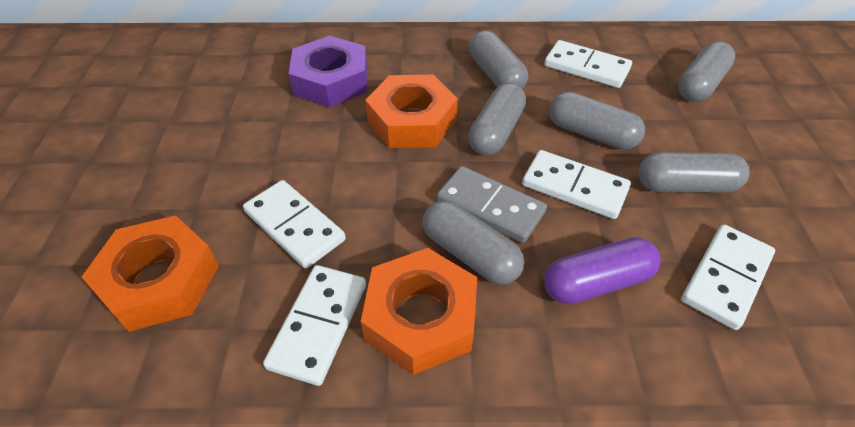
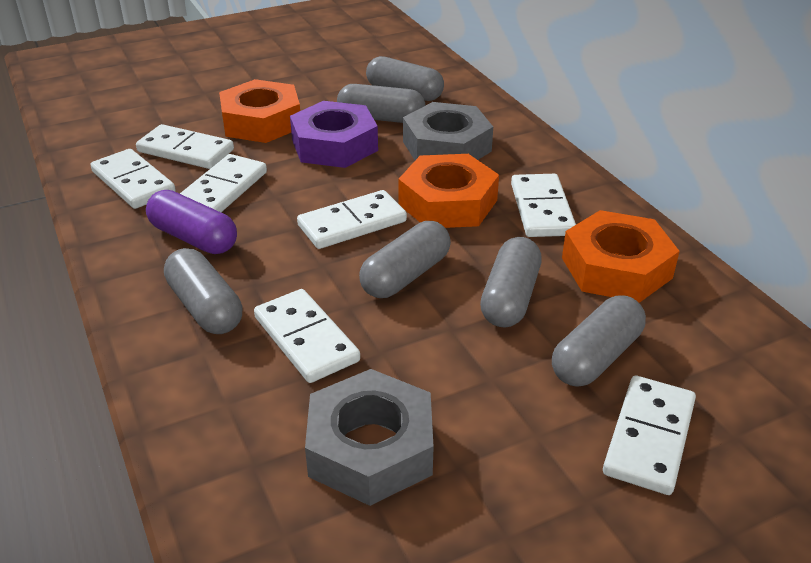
grey domino: 1 -> 0
grey nut: 0 -> 2
white domino: 5 -> 7

